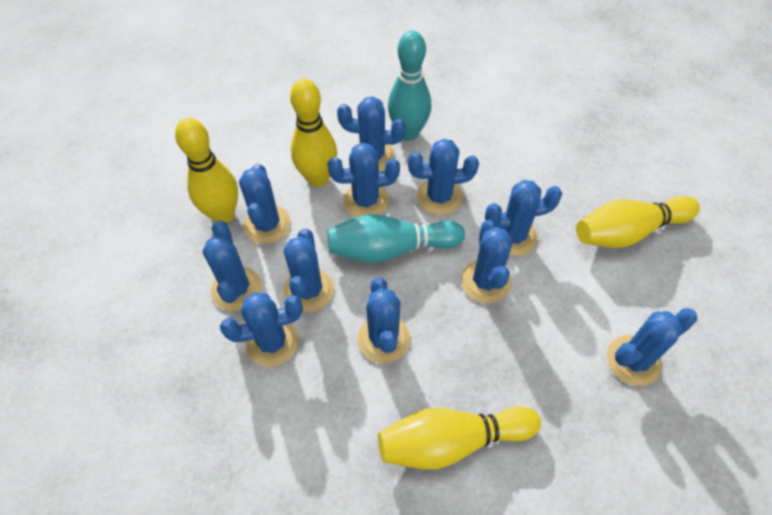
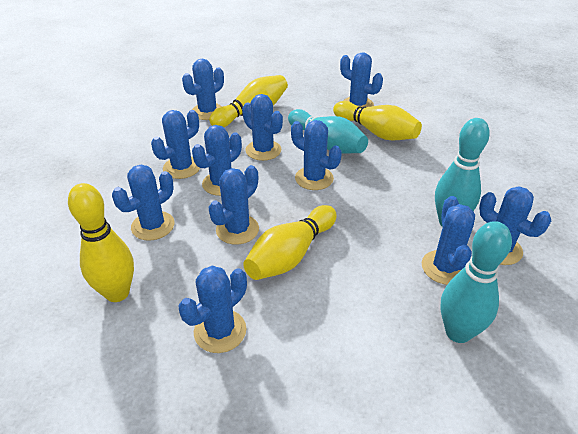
turquoise bowling pin: 2 -> 3

